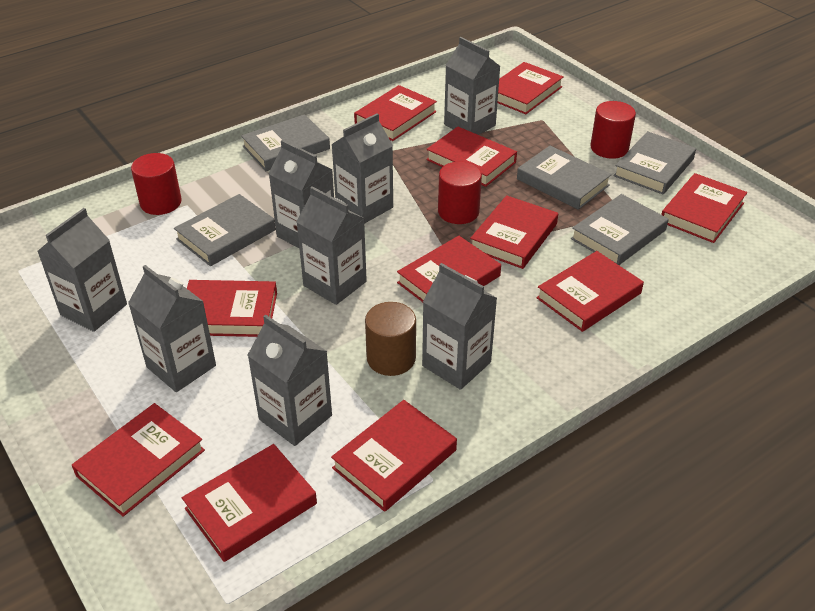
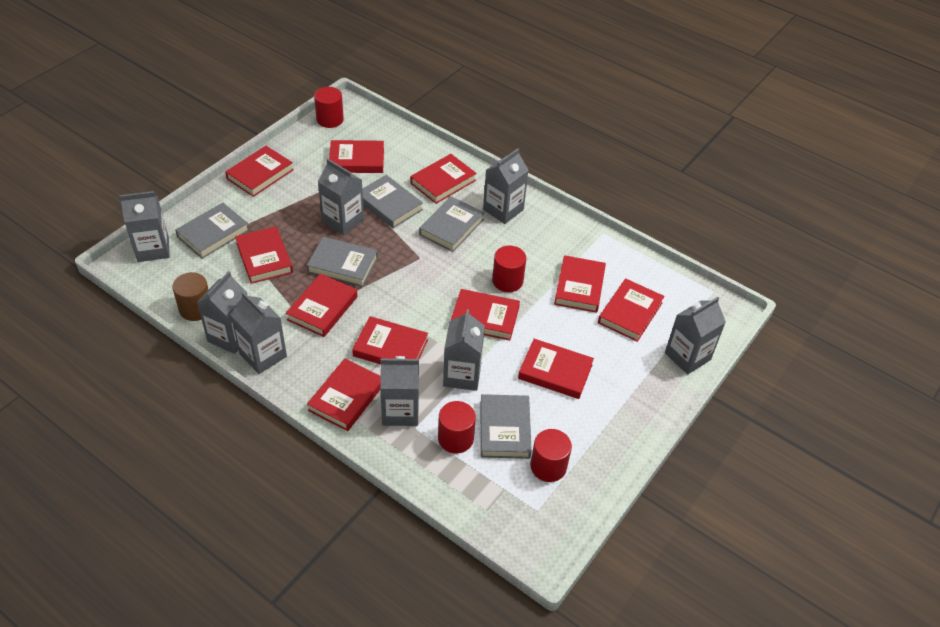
red cylinder: 3 -> 4

